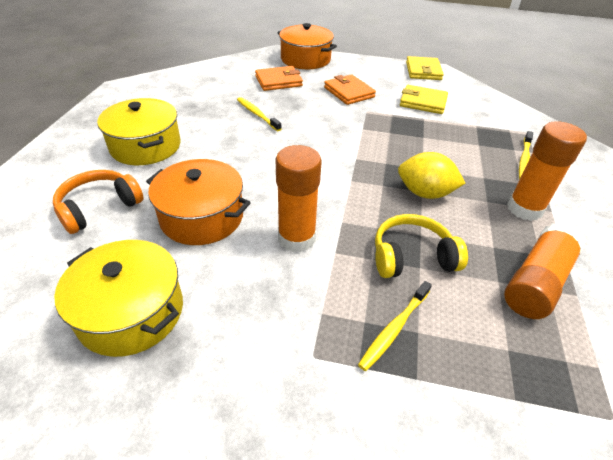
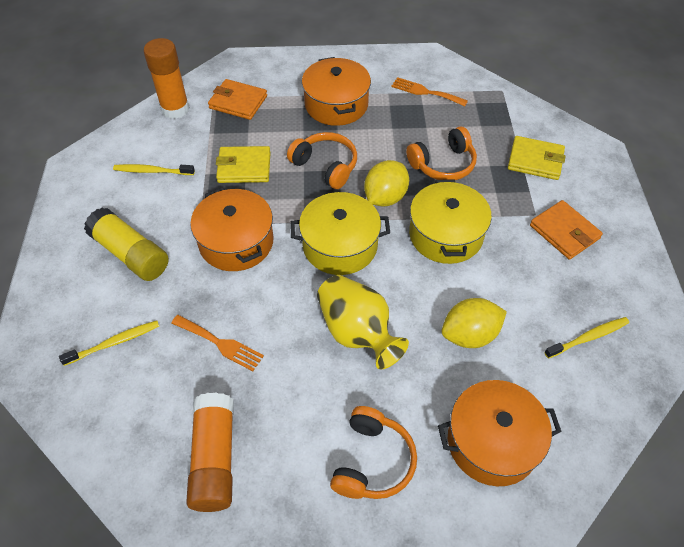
orange fork: 0 -> 2
orange glue stick: 3 -> 2
orange headphones: 1 -> 3
orange pot: 2 -> 3
yellow glue stick: 0 -> 1
yellow headphones: 1 -> 0
yellow lemon: 1 -> 2
yellow vase: 0 -> 1

